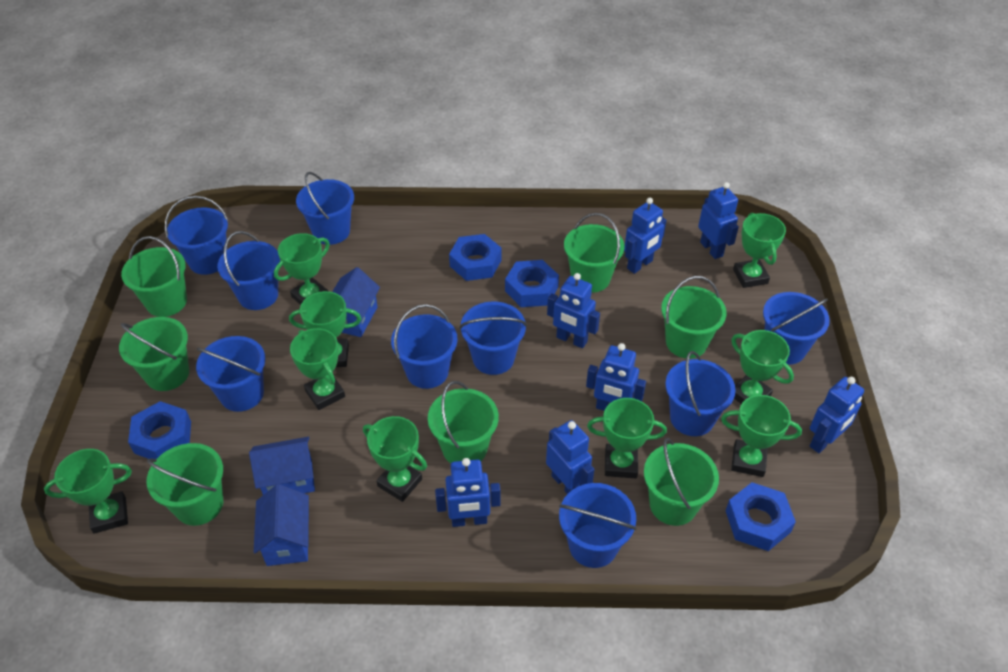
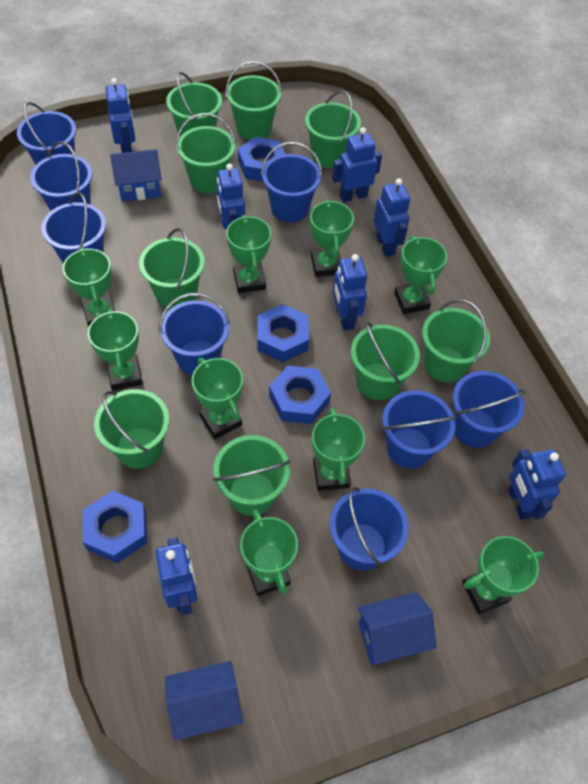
blue bucket: 9 -> 8
green bucket: 7 -> 9

